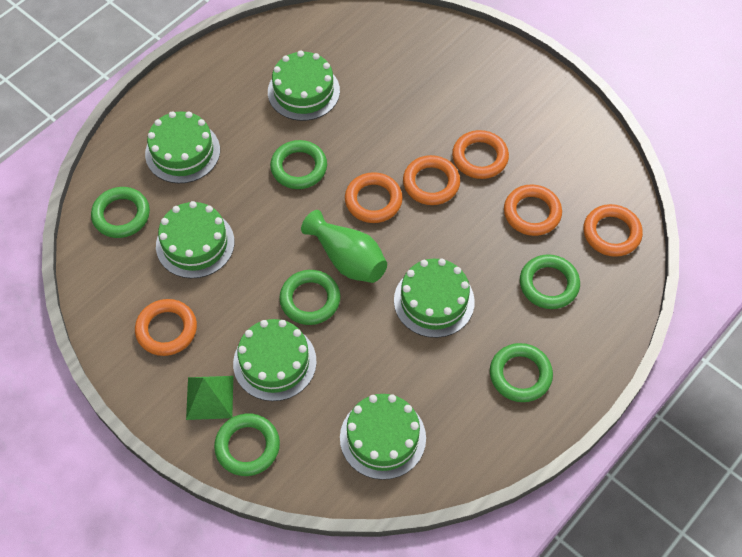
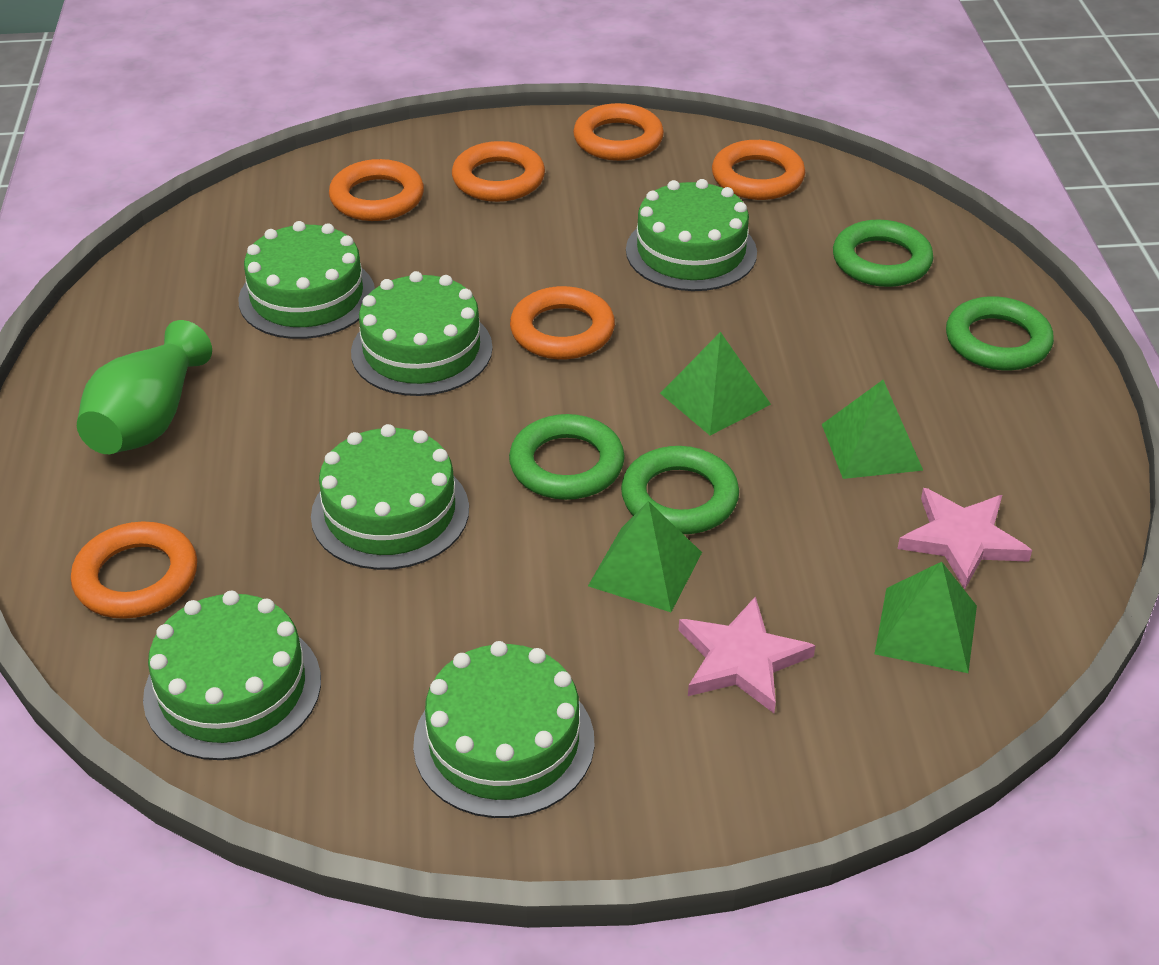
green pyramid: 1 -> 4
green ring: 6 -> 4
pink star: 0 -> 2

